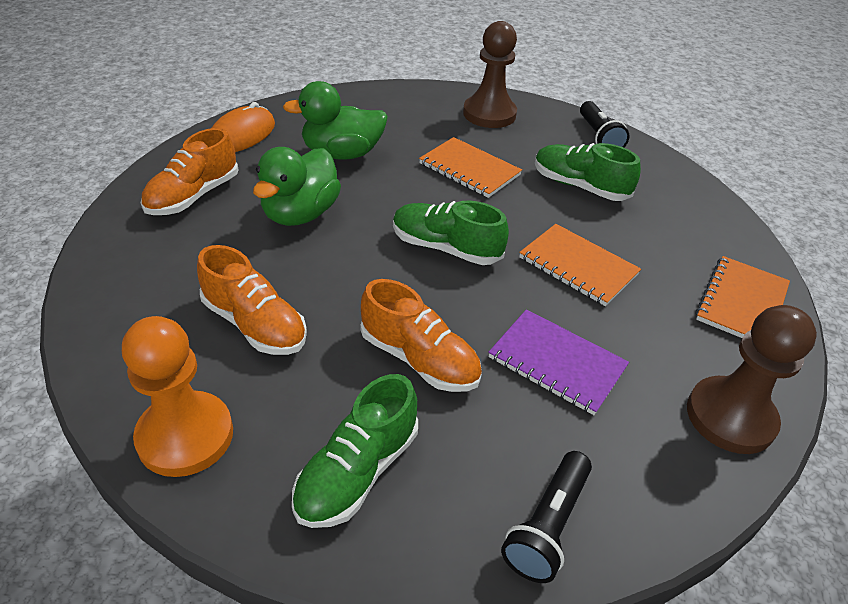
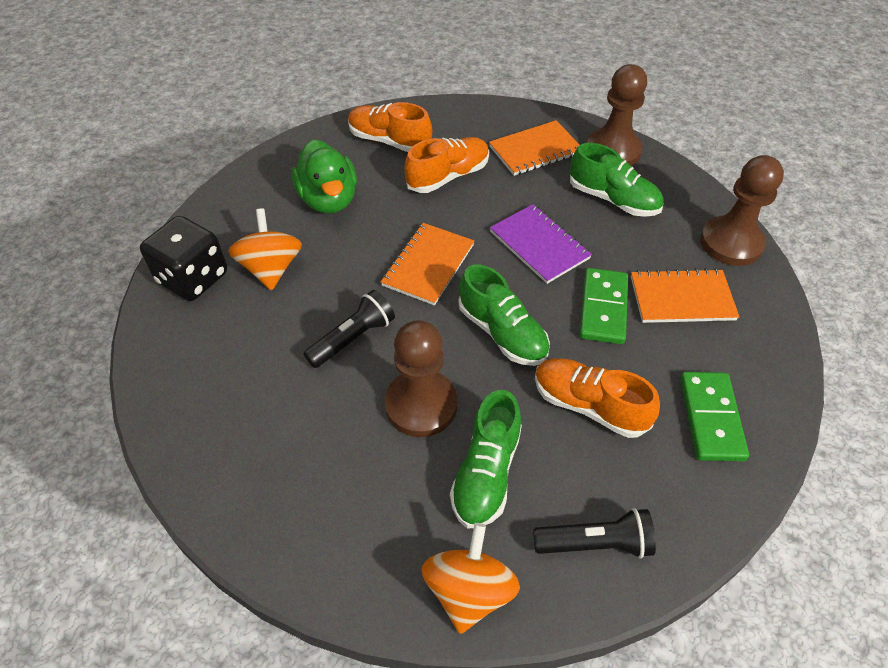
black dice: 0 -> 1
brown pawn: 2 -> 3
green domino: 0 -> 2
green duck: 2 -> 1
orange mouse: 1 -> 0
orange pawn: 1 -> 0
orange spinning top: 0 -> 2

